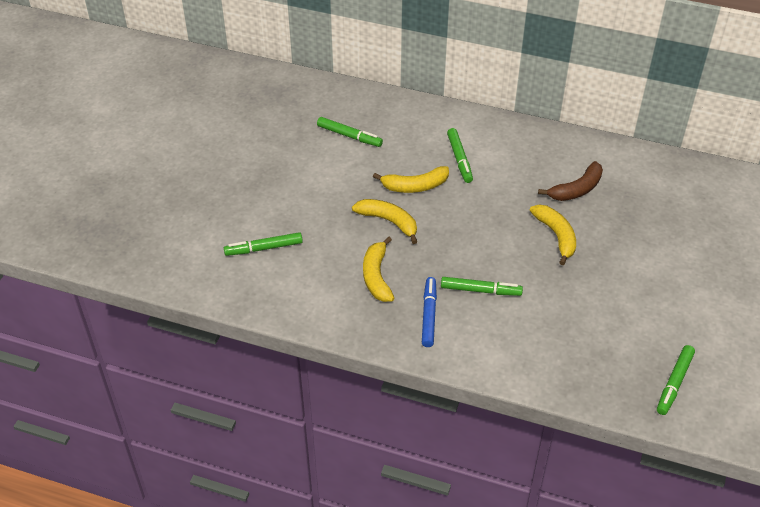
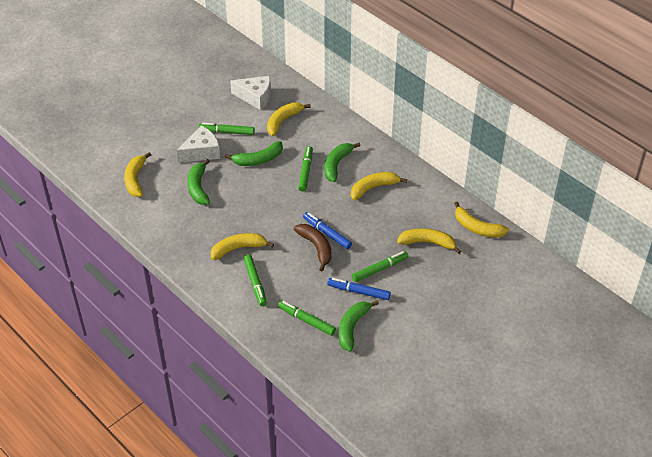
blue marker: 1 -> 2
green banana: 0 -> 4
white cheese: 0 -> 2
yellow banana: 4 -> 6

